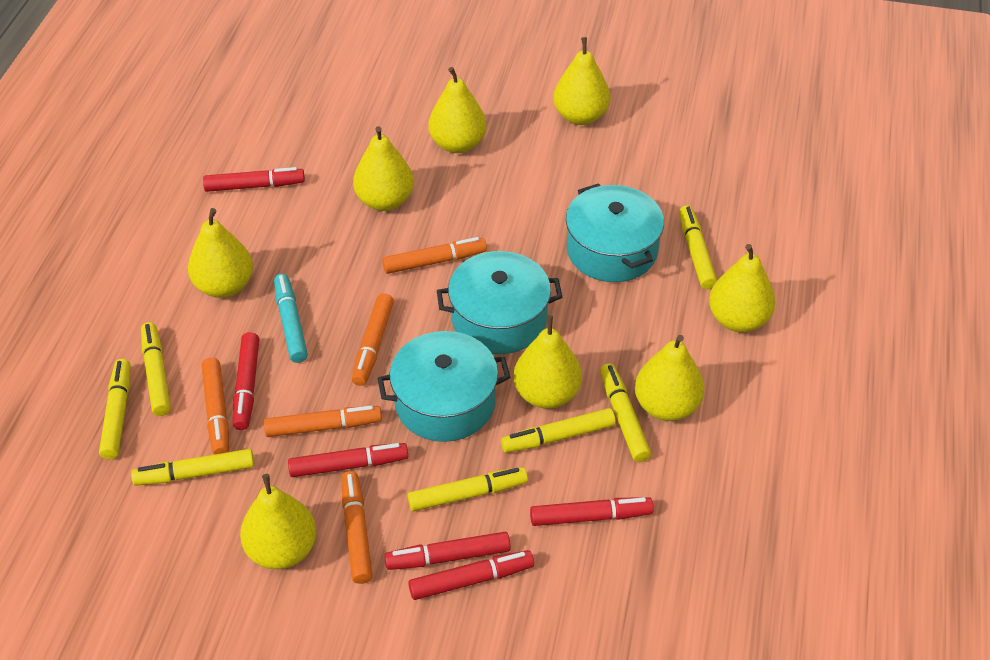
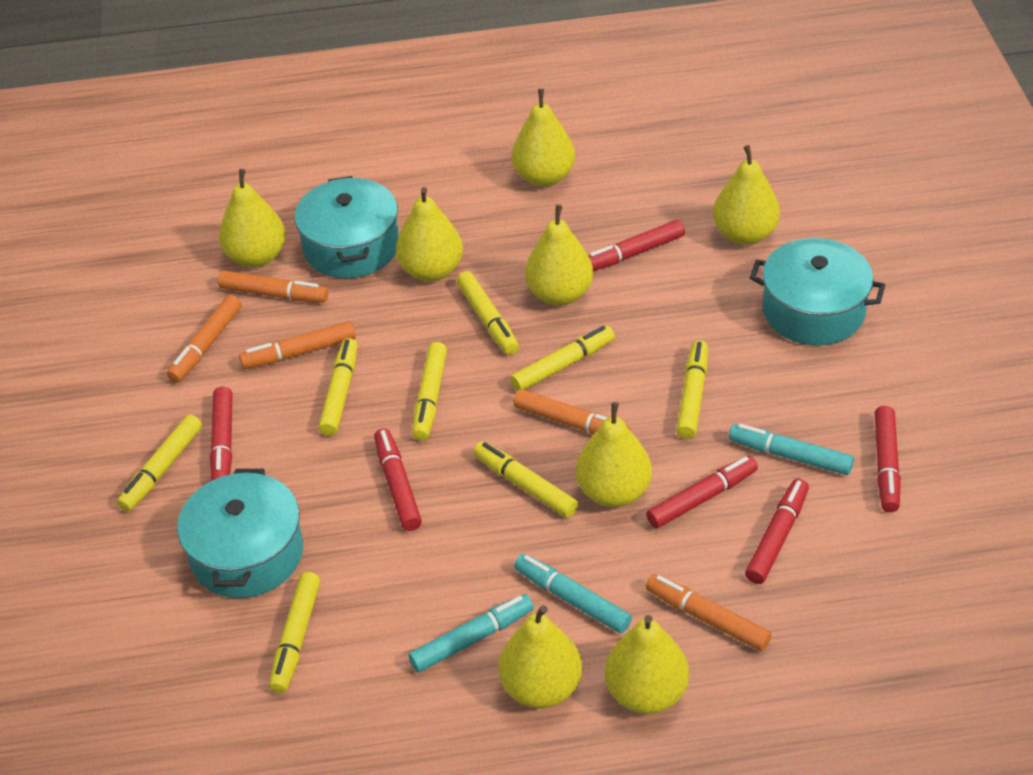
turquoise marker: 1 -> 3
yellow marker: 7 -> 8

